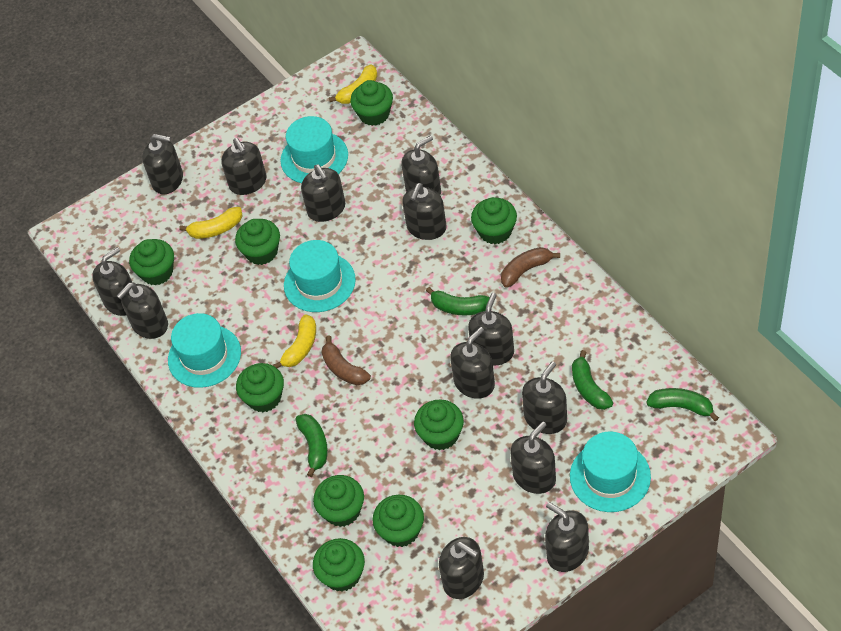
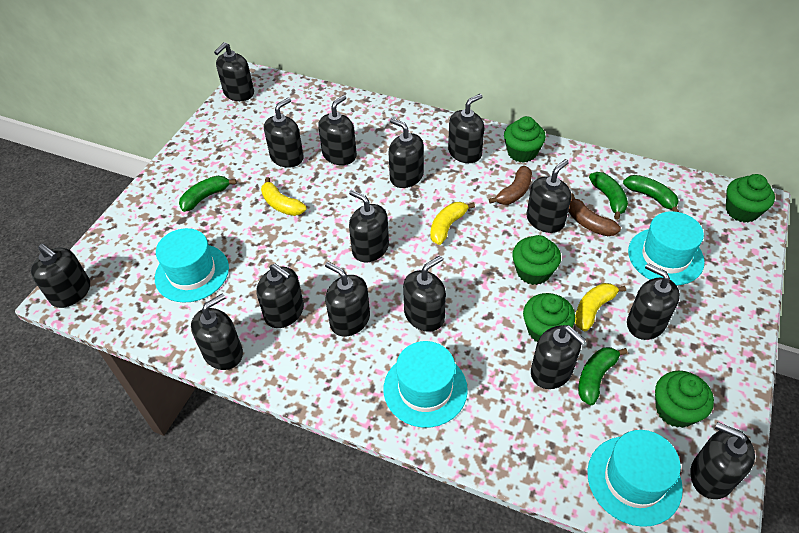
black soap dispenser: 13 -> 15
green cupcake: 9 -> 5

